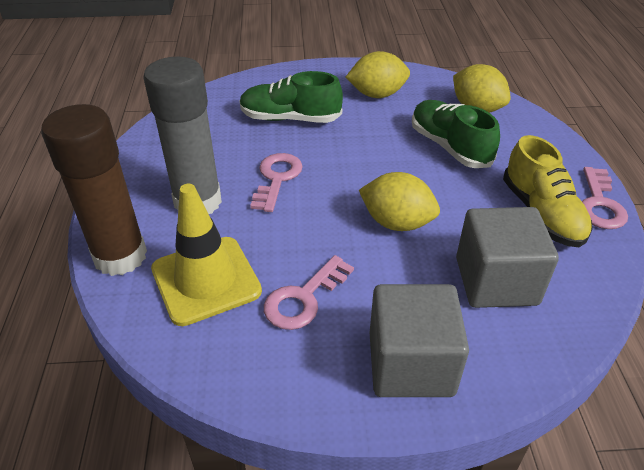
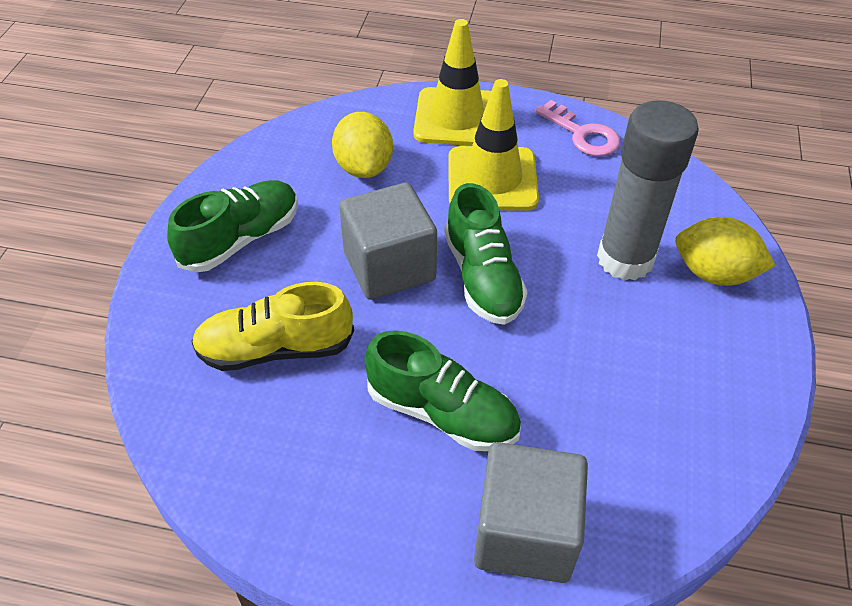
brown glue stick: 1 -> 0
green shoe: 2 -> 3
pink key: 3 -> 1
yellow lemon: 3 -> 2
yellow traffic cone: 1 -> 2

